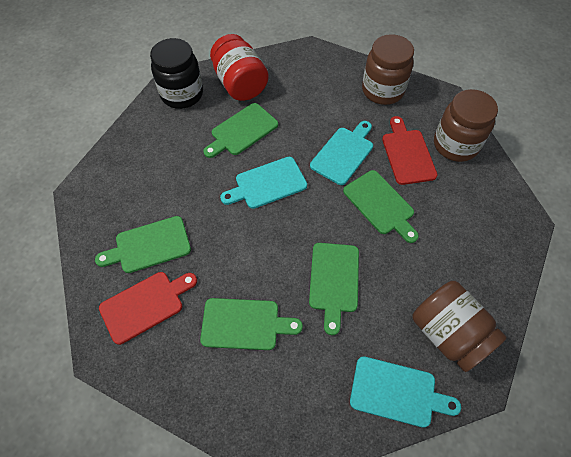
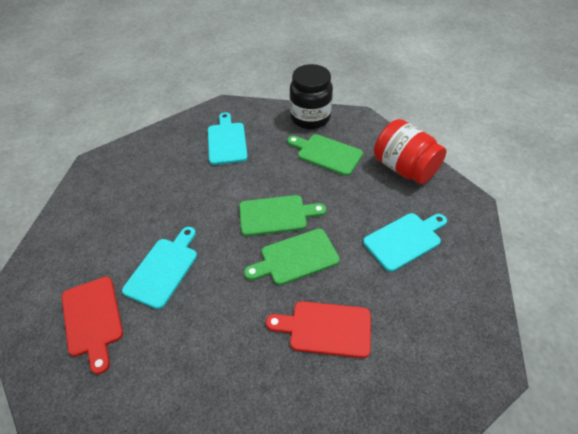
brown jar: 3 -> 0
green cutting board: 5 -> 3

